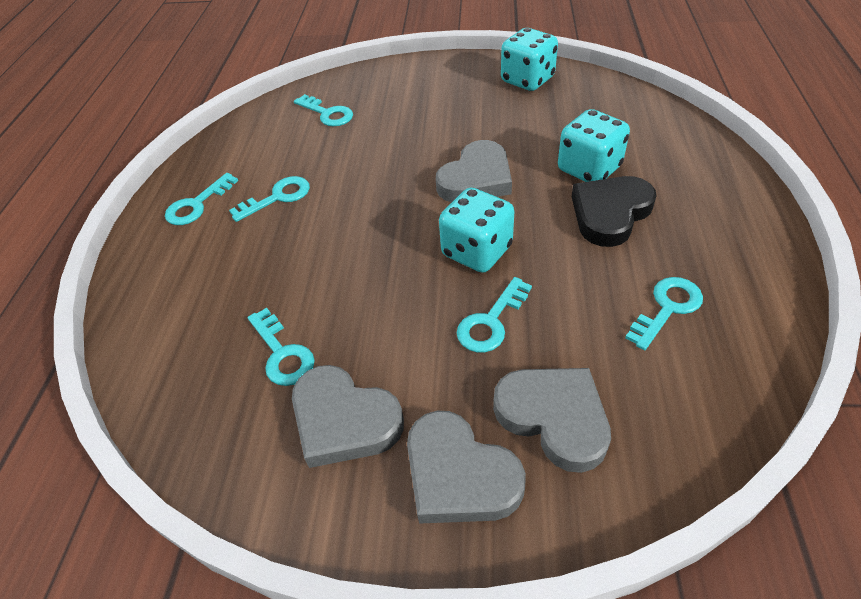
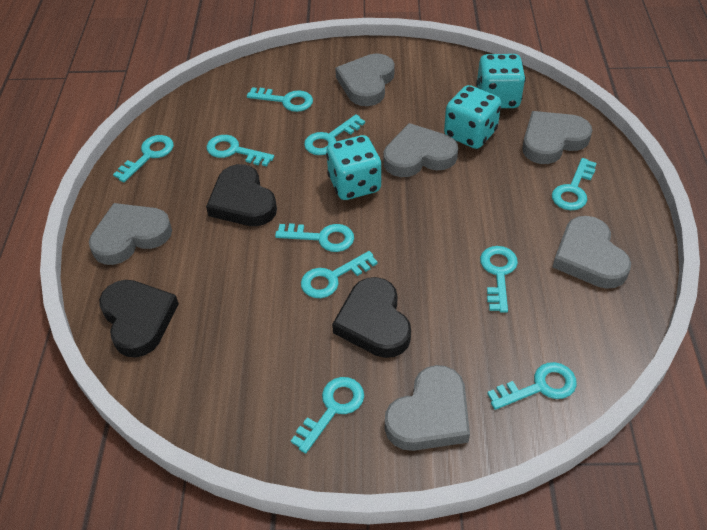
black heart: 1 -> 3
grey heart: 4 -> 6
turquoise key: 6 -> 10

